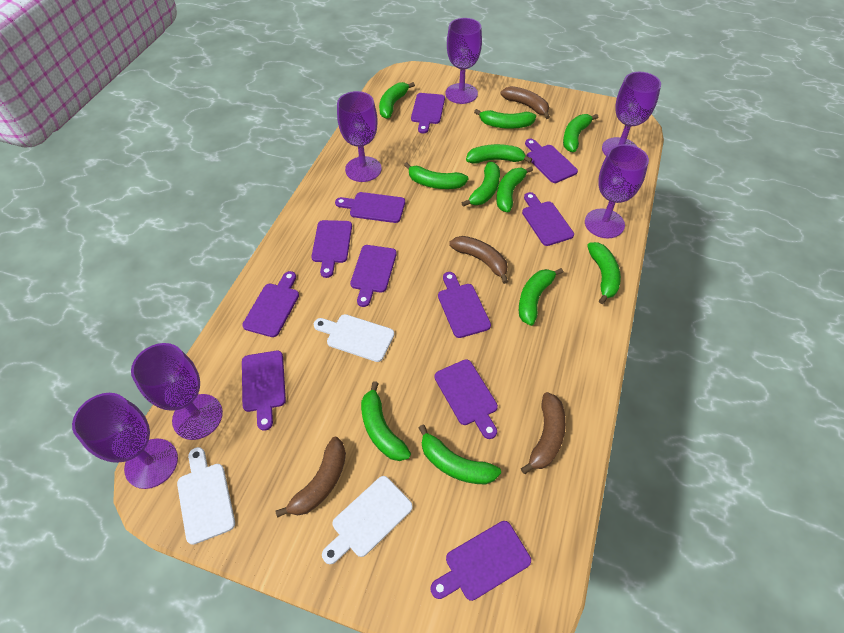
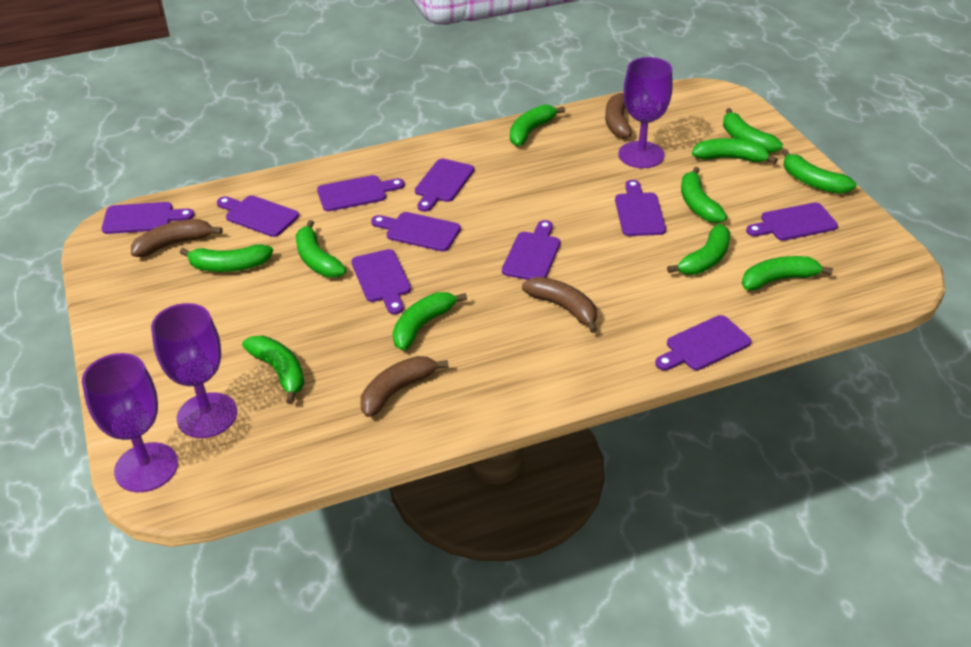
purple cutting board: 11 -> 10
purple goblet: 6 -> 3
white cutting board: 3 -> 0

